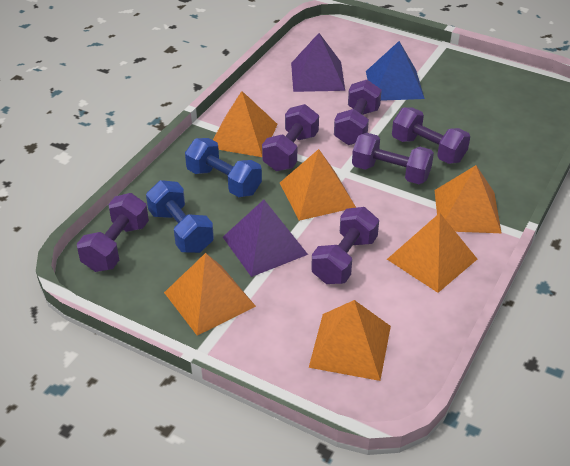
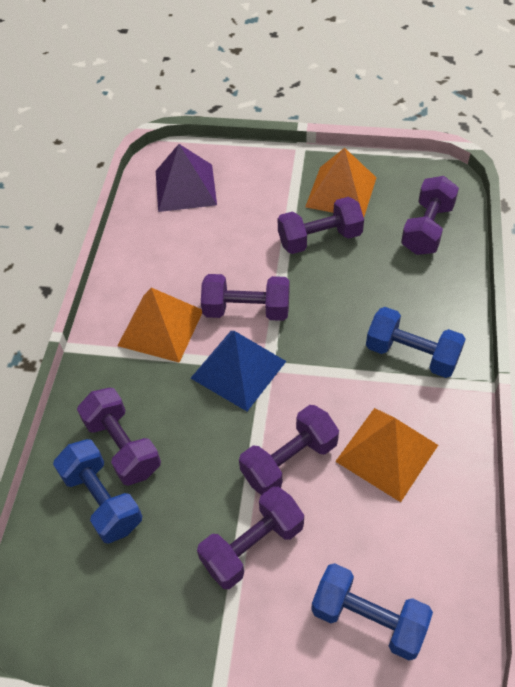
blue dumbbell: 2 -> 3
orange pyramid: 6 -> 3
purple pyramid: 2 -> 1

